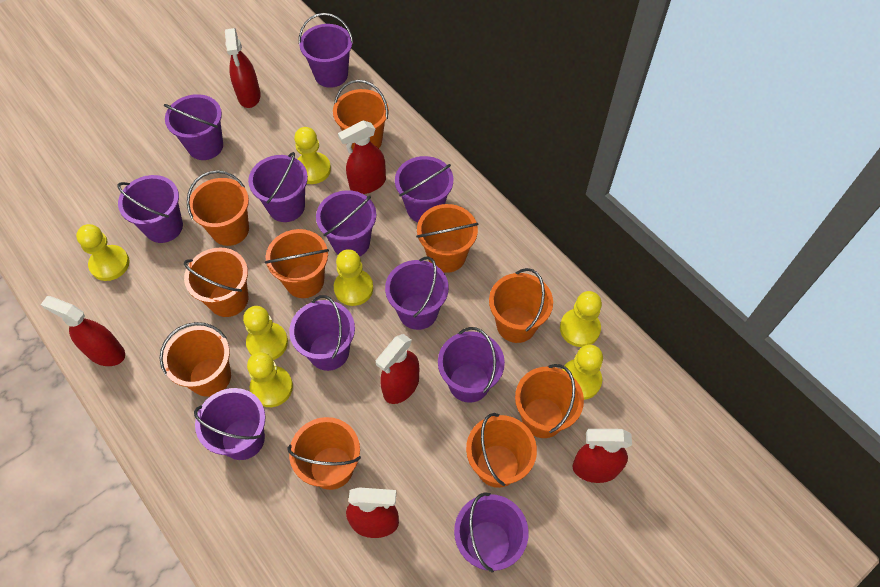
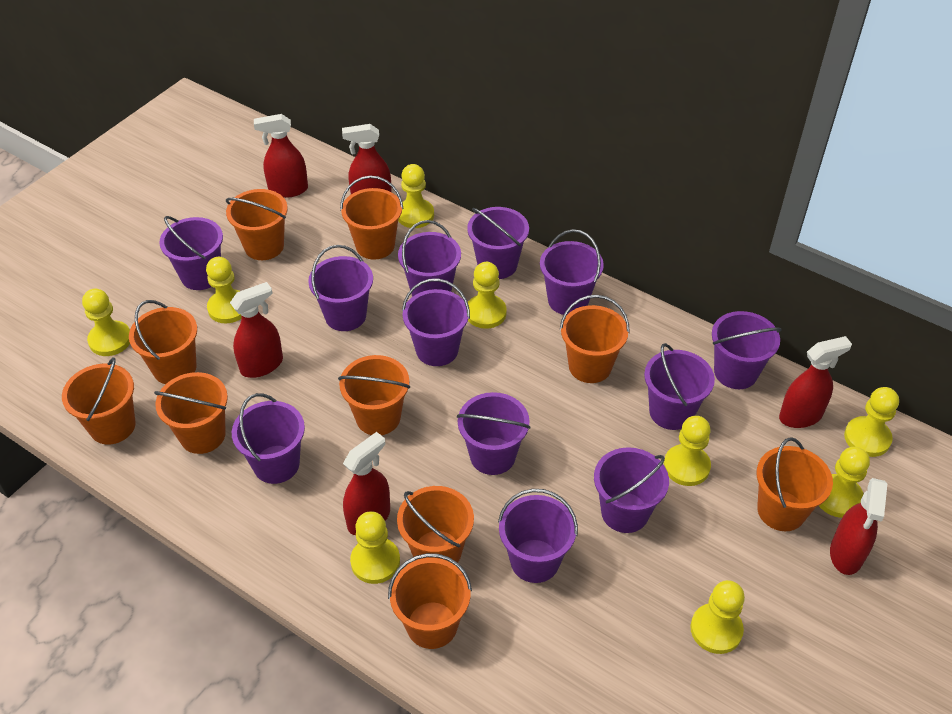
purple bucket: 11 -> 12
yellow pawn: 7 -> 9

